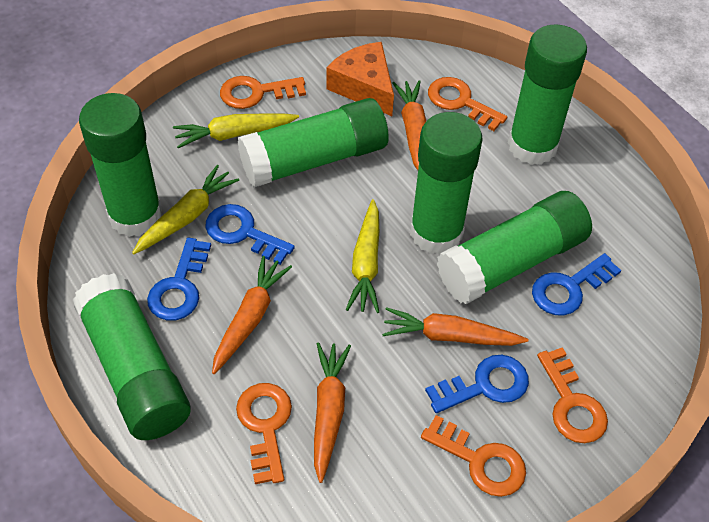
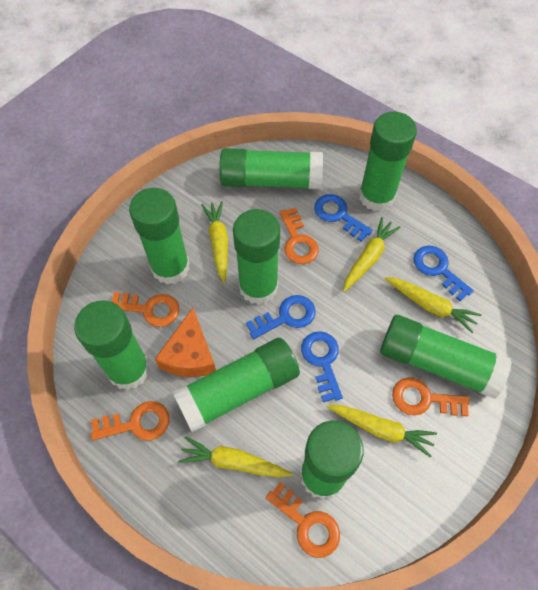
green glue stick: 6 -> 8
orange carrot: 4 -> 0
yellow carrot: 3 -> 5

